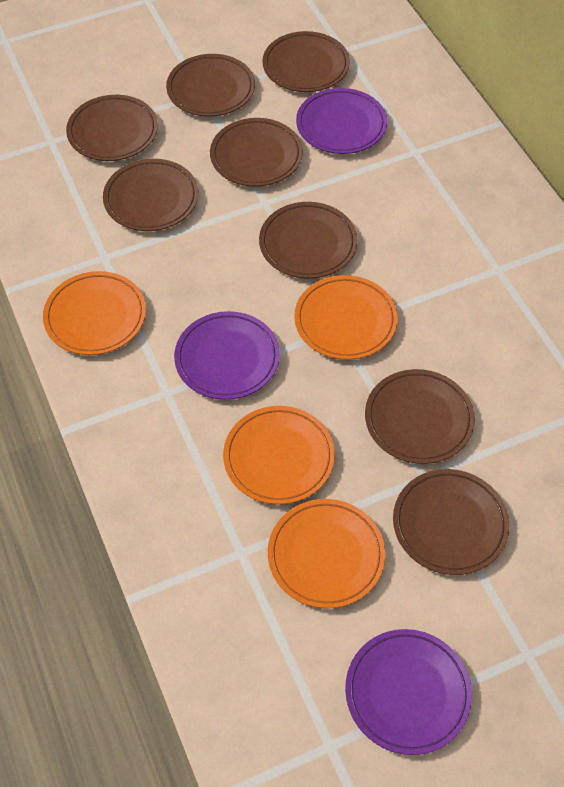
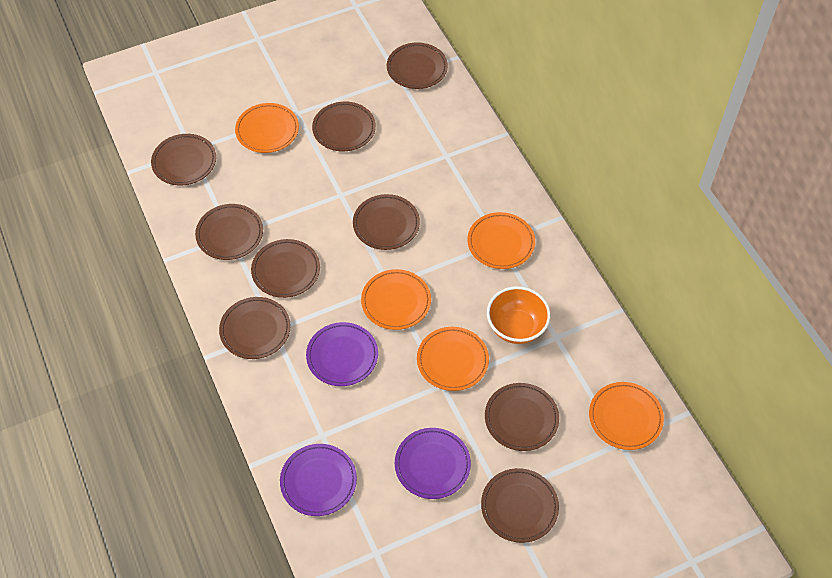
brown plate: 8 -> 9
orange bowl: 0 -> 1
orange plate: 4 -> 5

